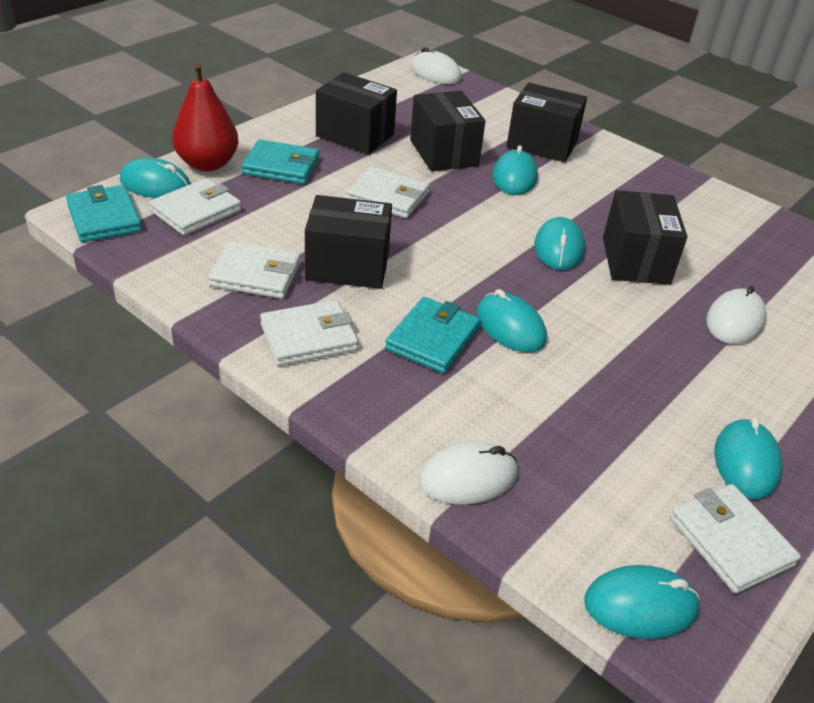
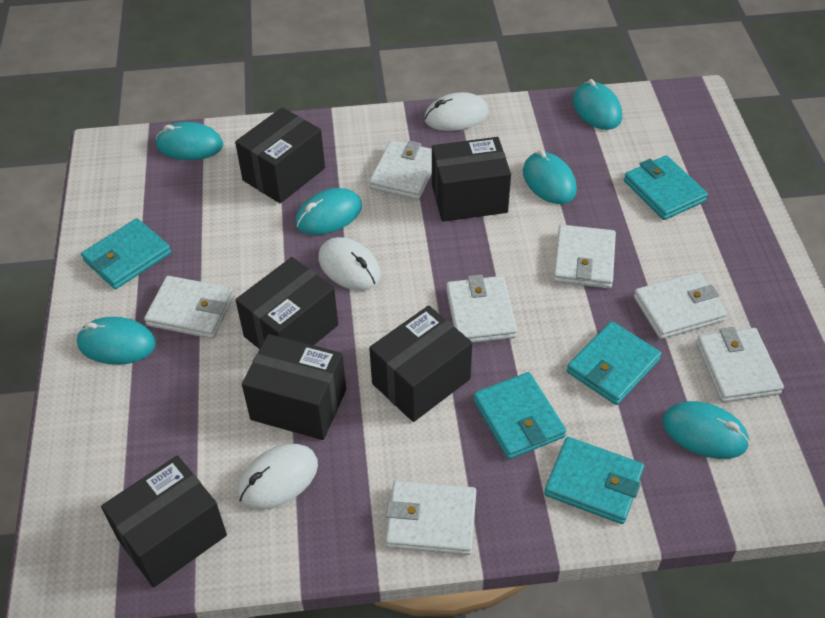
black box: 5 -> 6
red pear: 1 -> 0
turquoise wallet: 3 -> 5
white wallet: 5 -> 7

